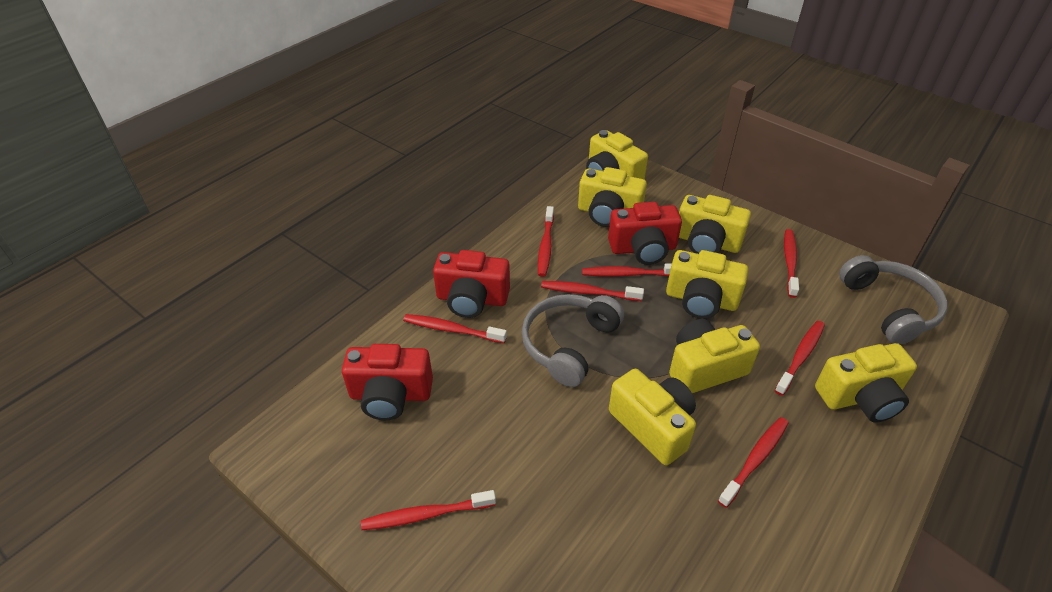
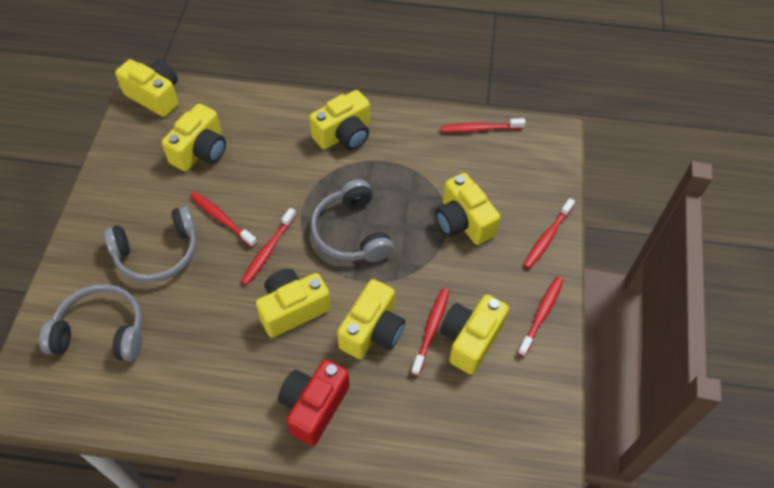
grey headphones: 2 -> 3
red camera: 3 -> 1
red toothbrush: 8 -> 6

